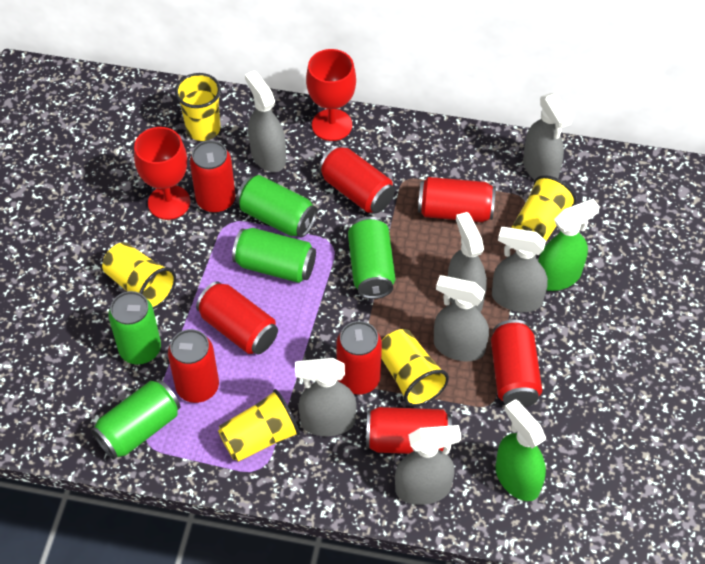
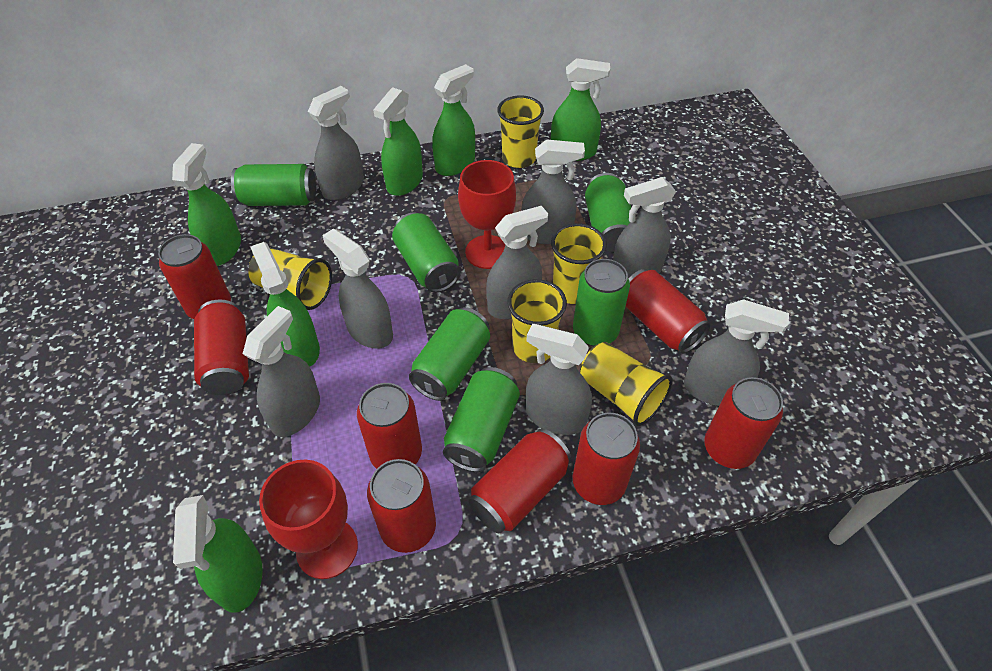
green can: 5 -> 6
green spray bottle: 2 -> 6
grey spray bottle: 7 -> 8

